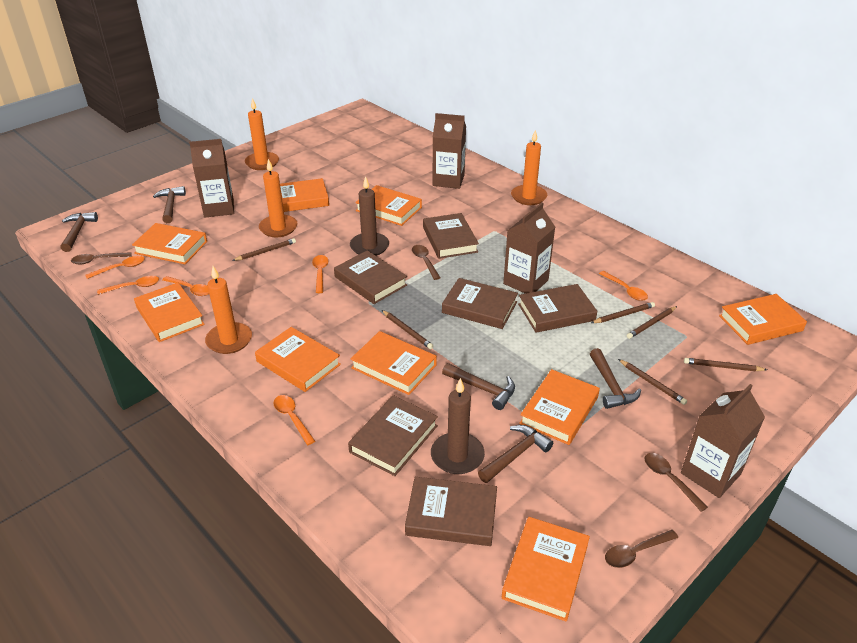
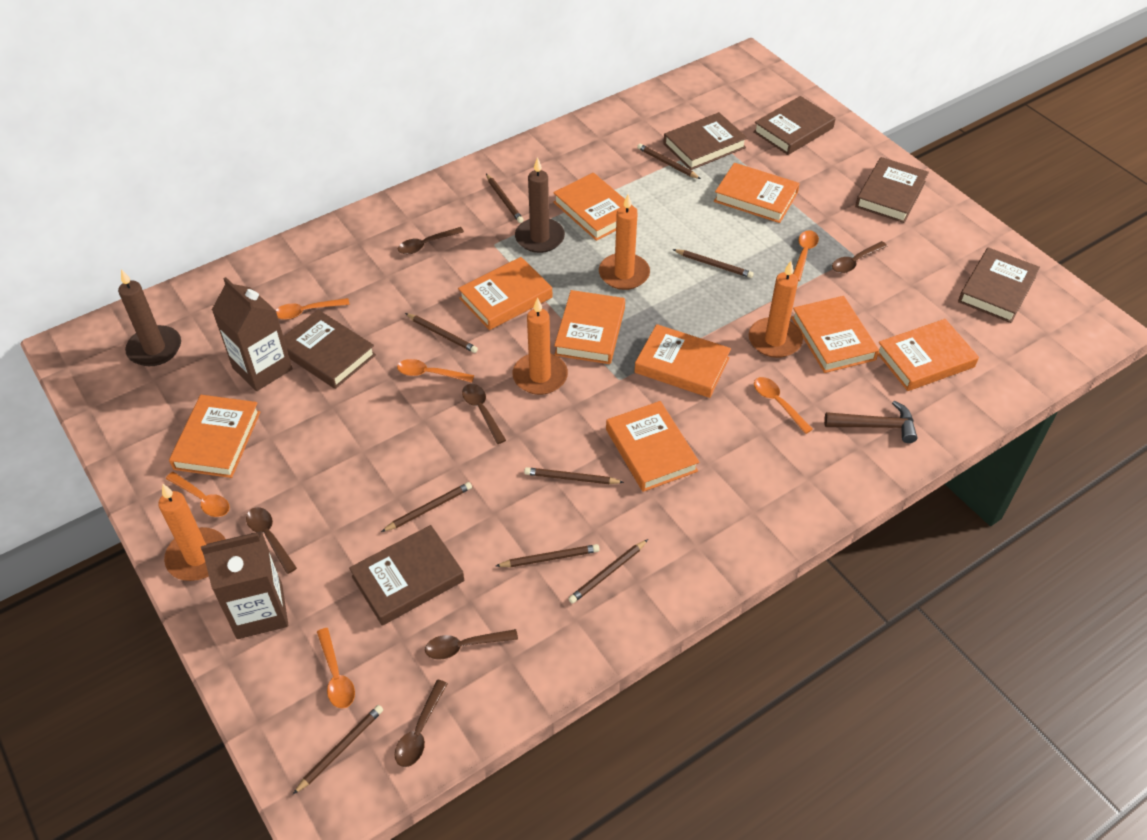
brown carton: 4 -> 2
brown hammer: 5 -> 1
brown pencil: 6 -> 9
brown spoon: 4 -> 6

